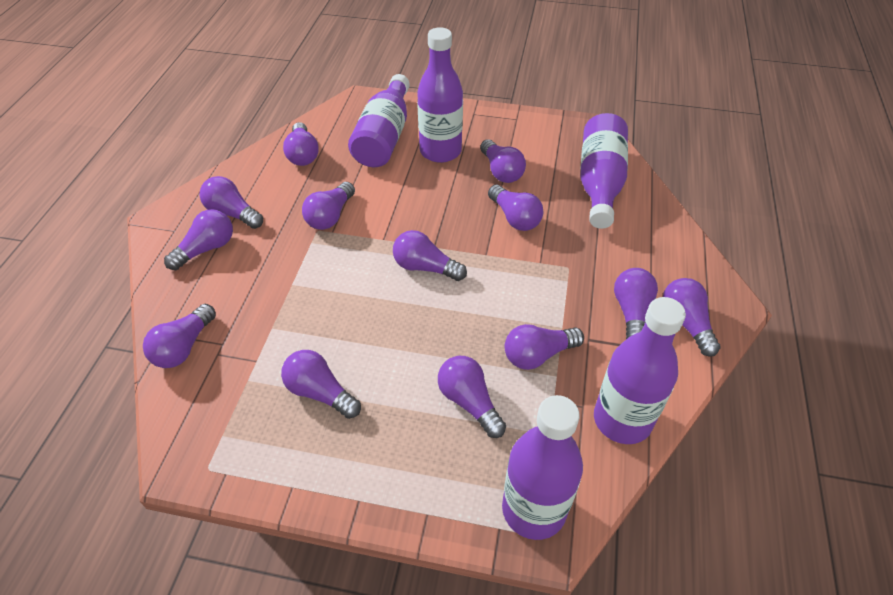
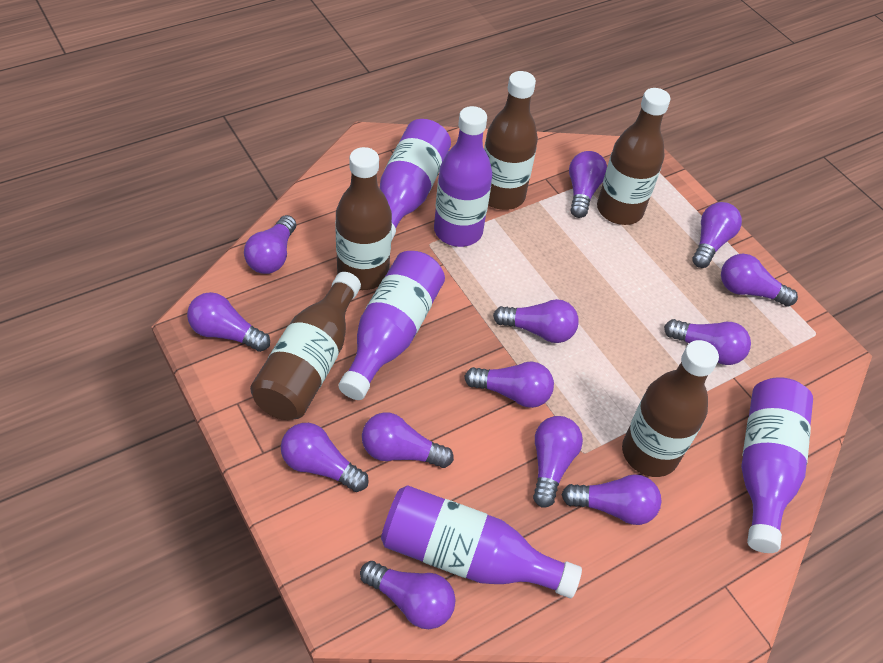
brown bottle: 0 -> 5

